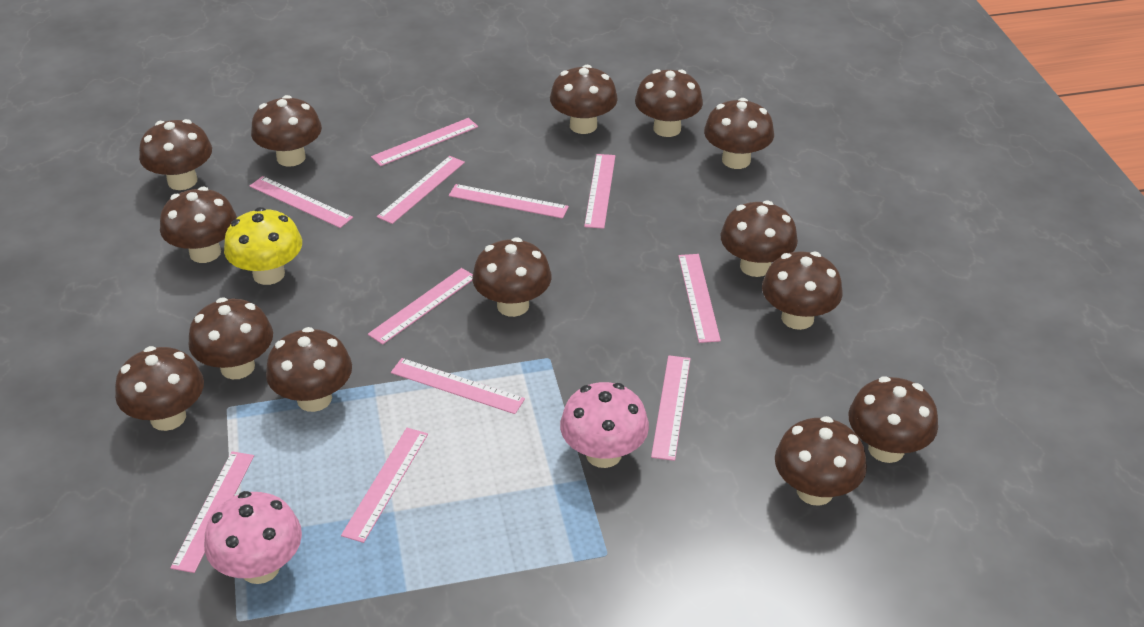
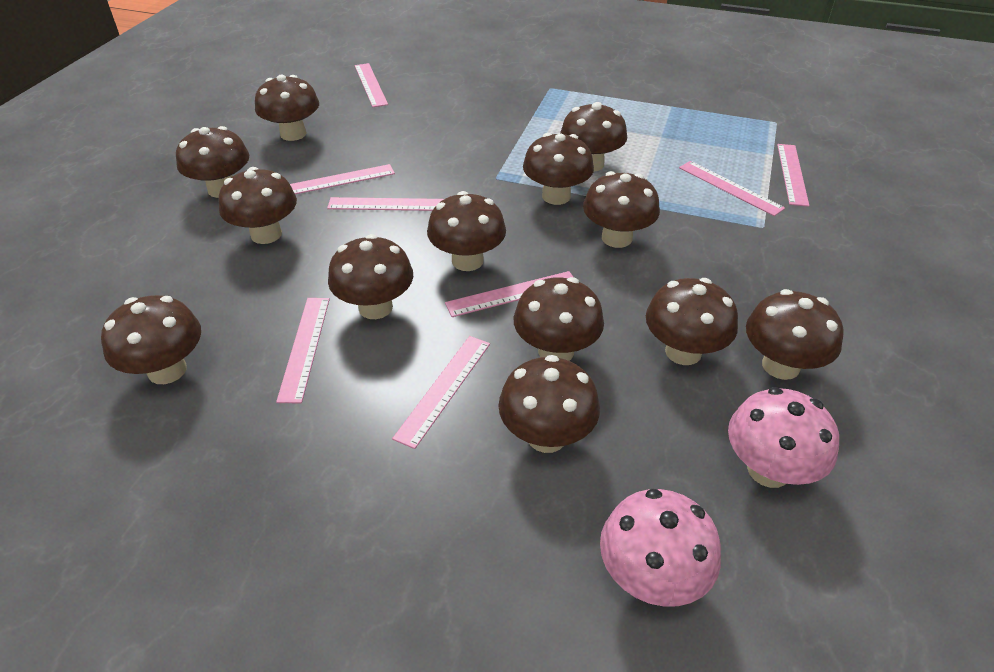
brown mushroom: 14 -> 13
pink ruler: 11 -> 8
yellow mushroom: 1 -> 0

